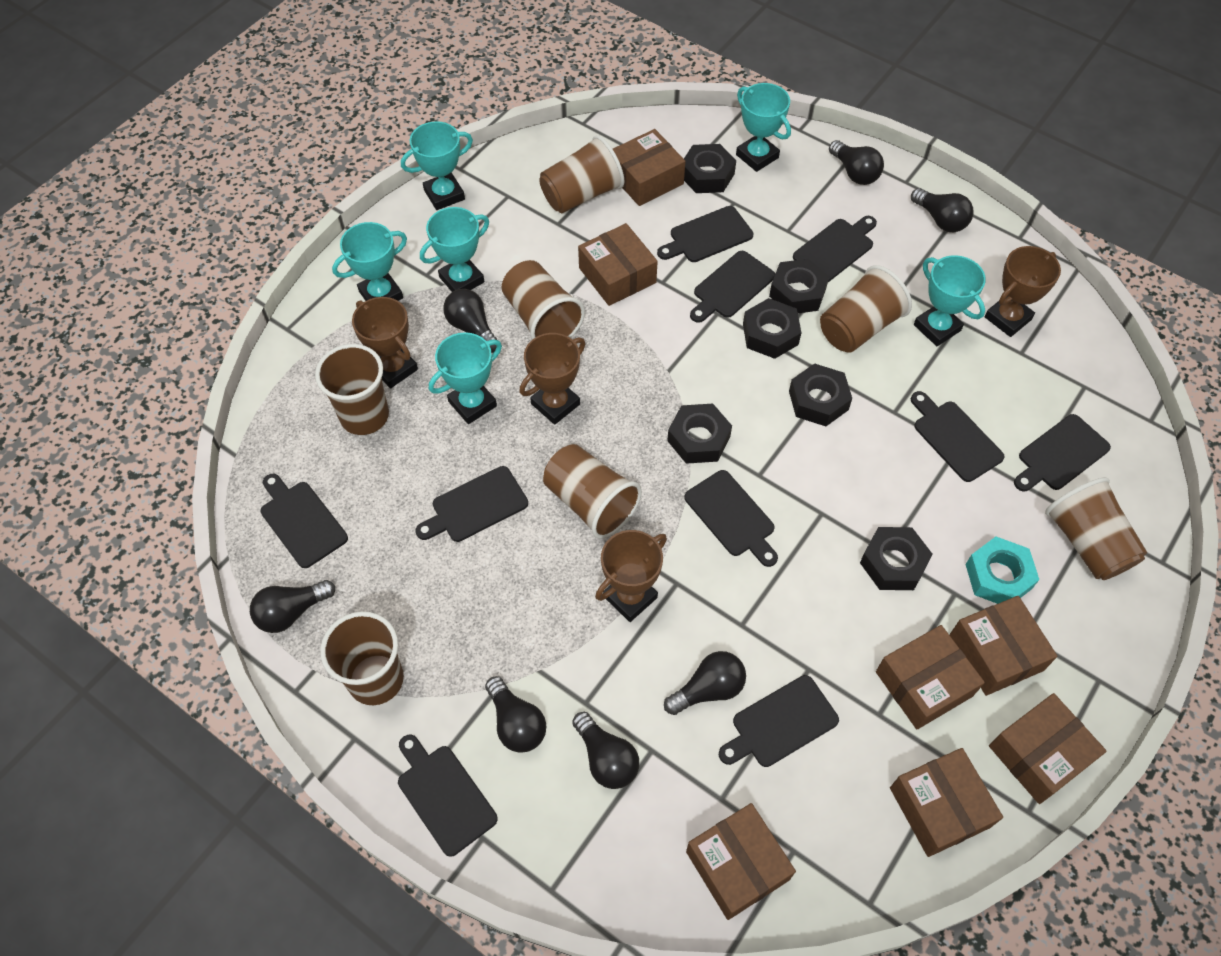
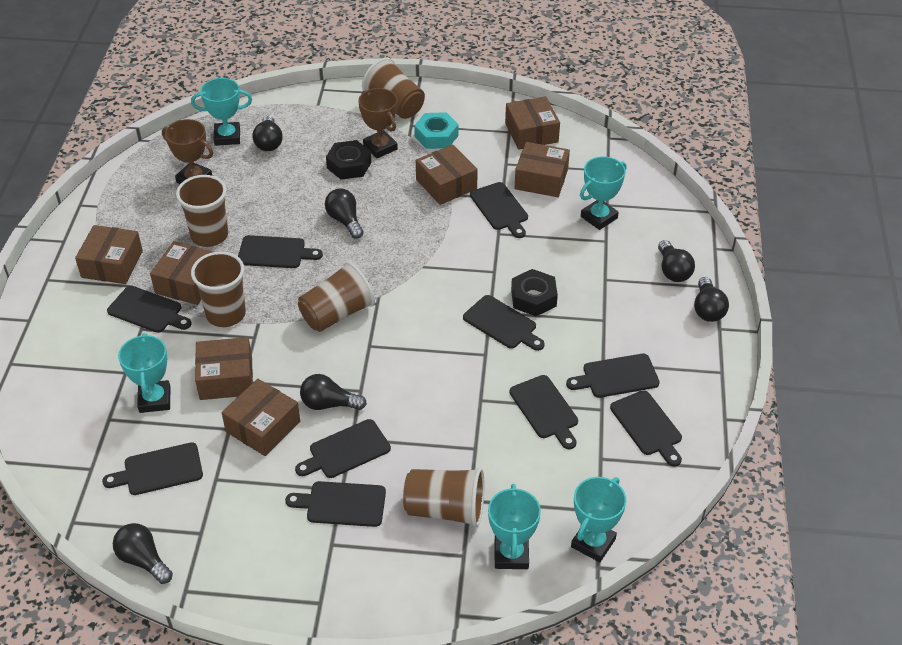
black light bulb: 7 -> 6
black nut: 6 -> 2
brown cup: 7 -> 5
brown trophy: 4 -> 2
turquoise trophy: 6 -> 5

